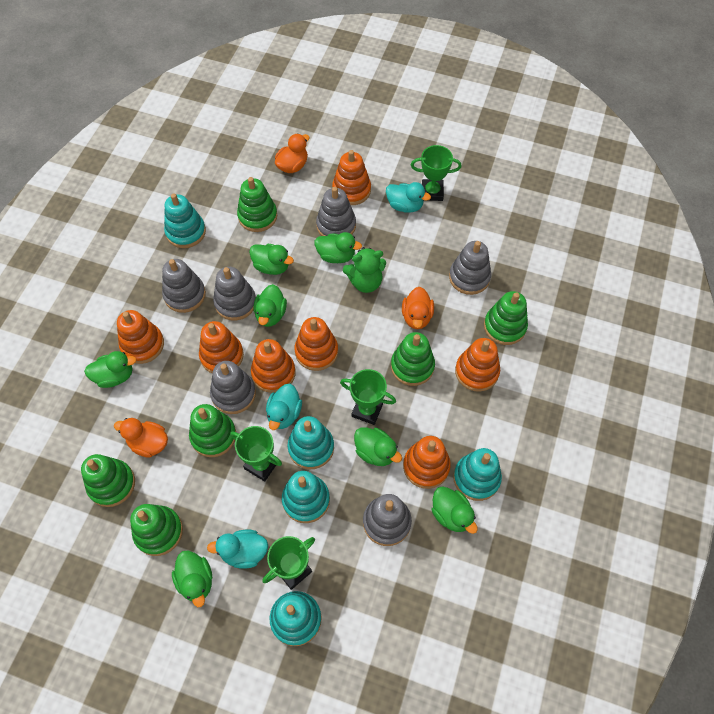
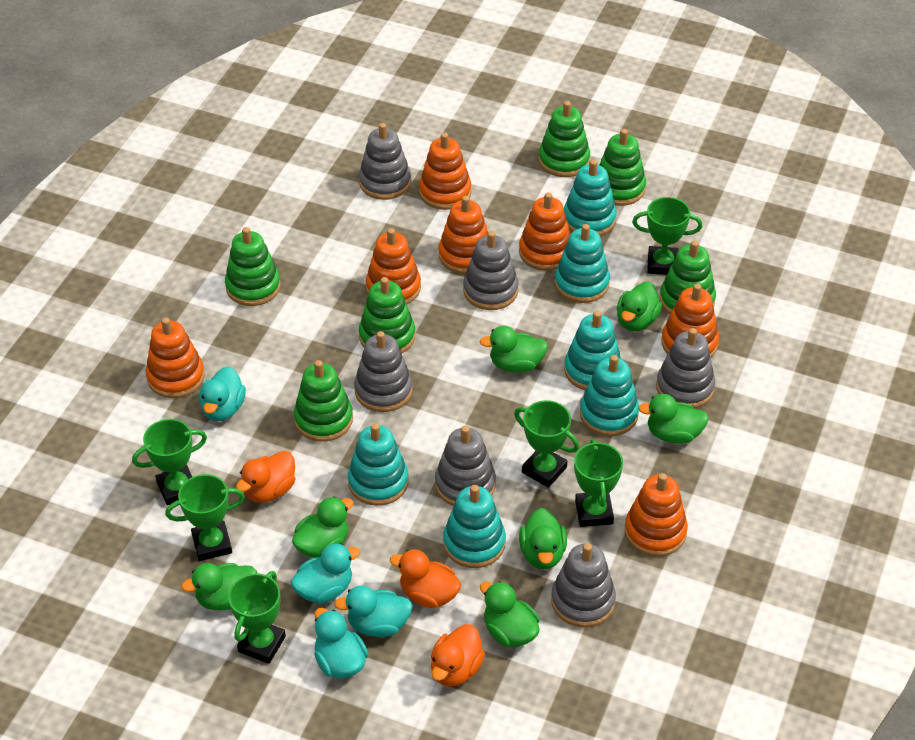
green teddy bear: 1 -> 0
green trophy: 4 -> 6
turquoise duck: 3 -> 4
turquoise stacking toy: 5 -> 6

